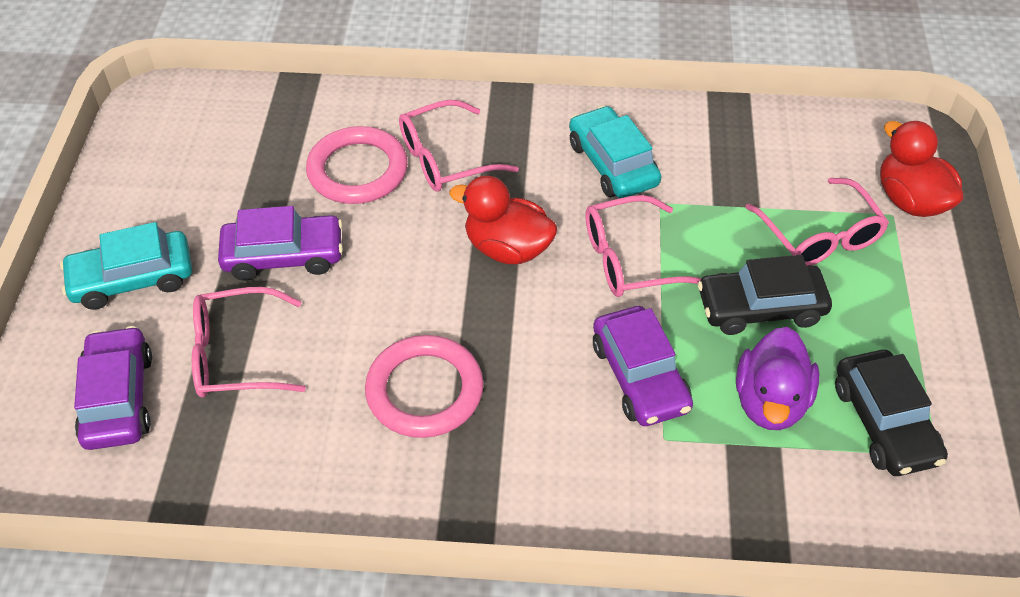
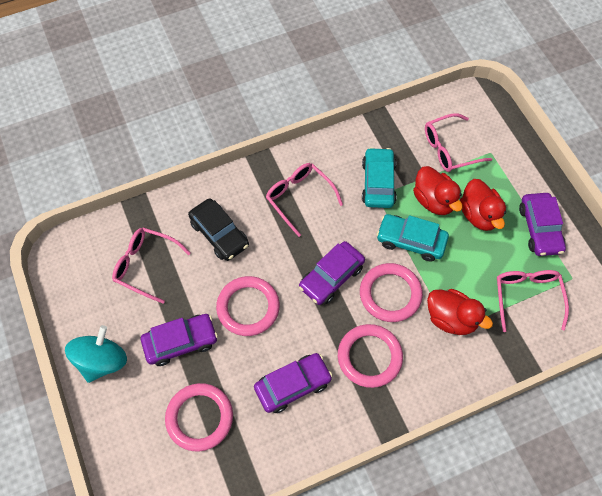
black car: 2 -> 1
pink ring: 2 -> 4
purple car: 3 -> 4
purple duck: 1 -> 0
red duck: 2 -> 3
turquoise spinning top: 0 -> 1

